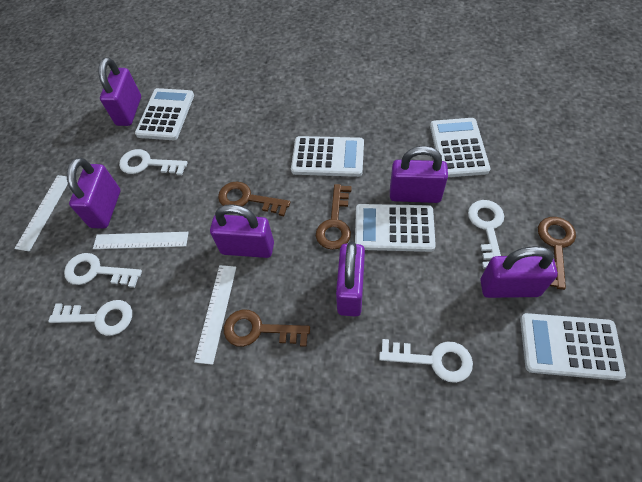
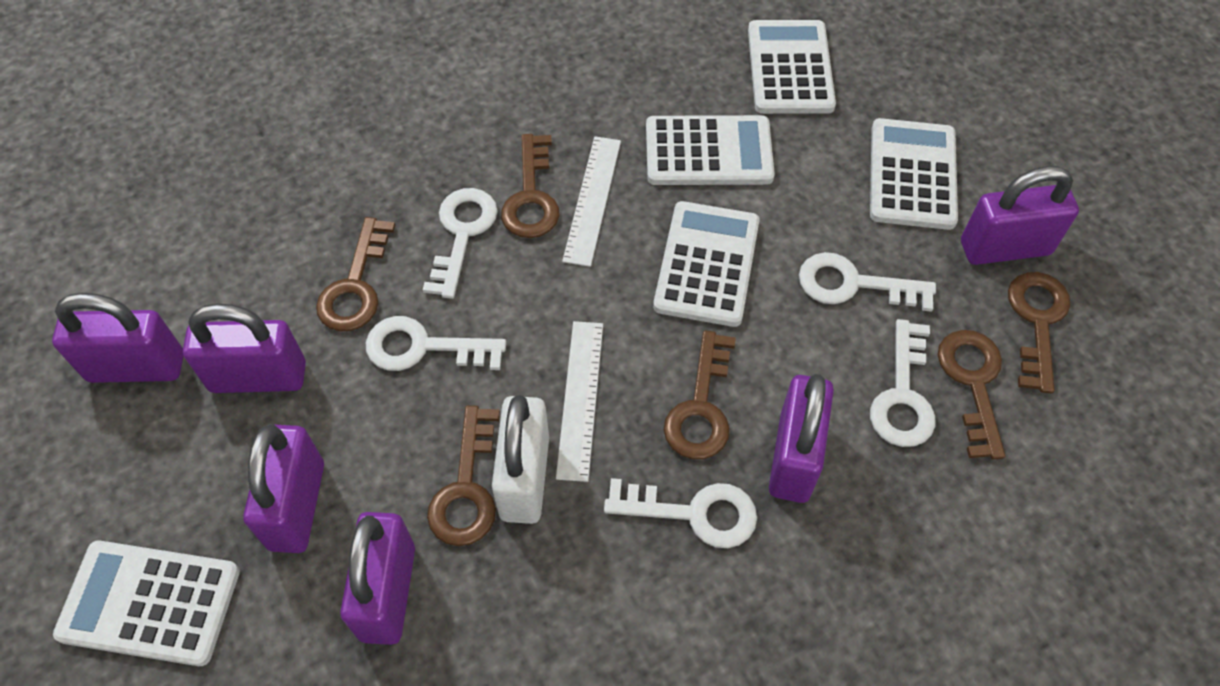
brown key: 4 -> 6
white padlock: 0 -> 1
white ruler: 3 -> 2

